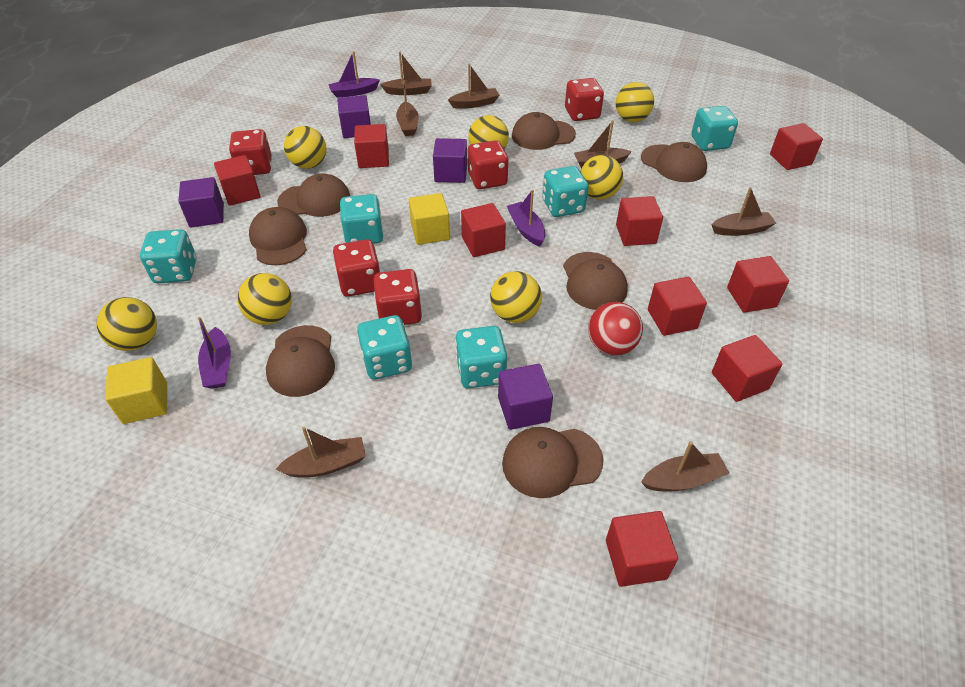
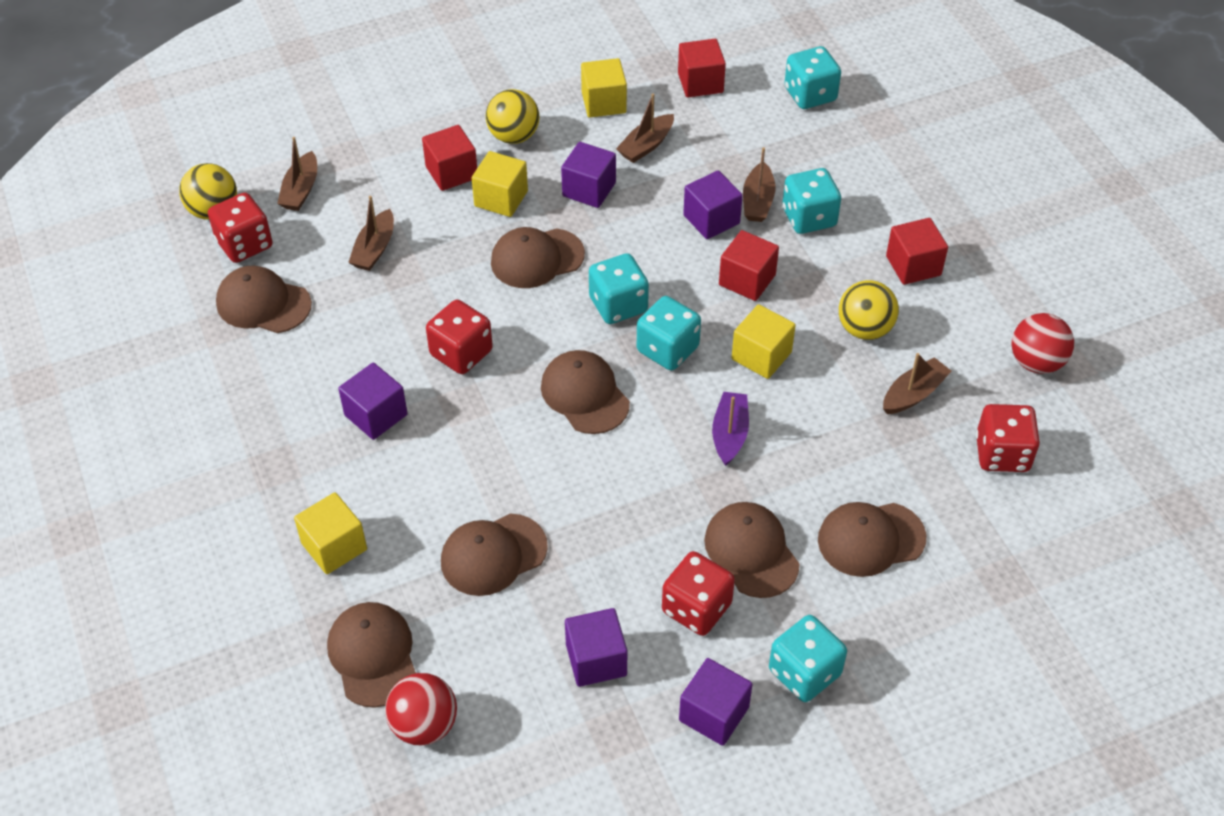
brown boat: 7 -> 5
purple boat: 3 -> 1
purple cube: 4 -> 5
red ball: 1 -> 2
red cube: 9 -> 4
red dice: 5 -> 4
turquoise dice: 6 -> 5
yellow ball: 7 -> 3
yellow cube: 2 -> 4

